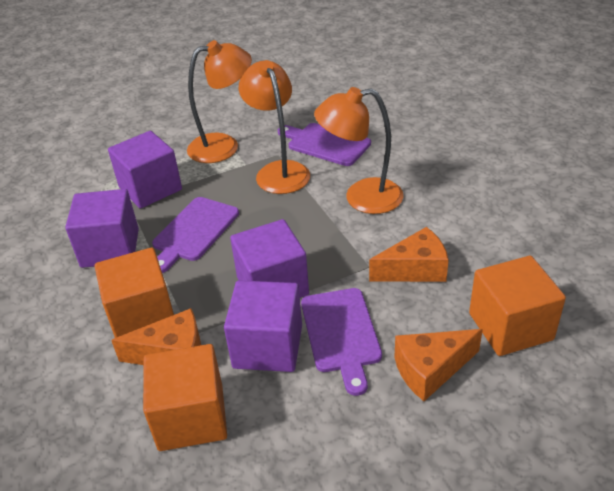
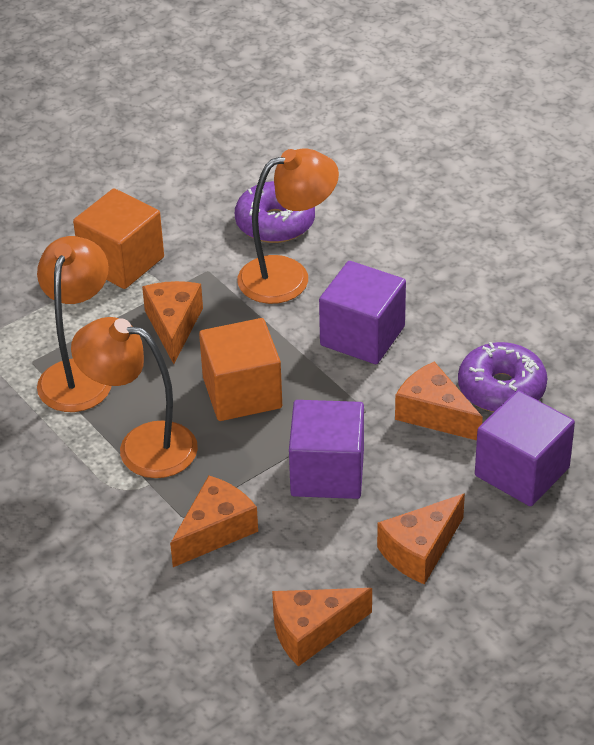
orange cheese: 3 -> 5
orange cube: 3 -> 2
purple cube: 4 -> 3
purple cutting board: 3 -> 0
purple donut: 0 -> 2

